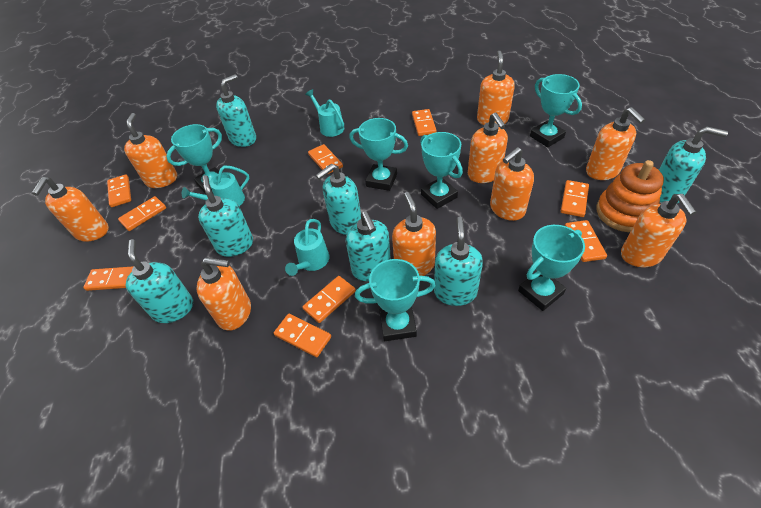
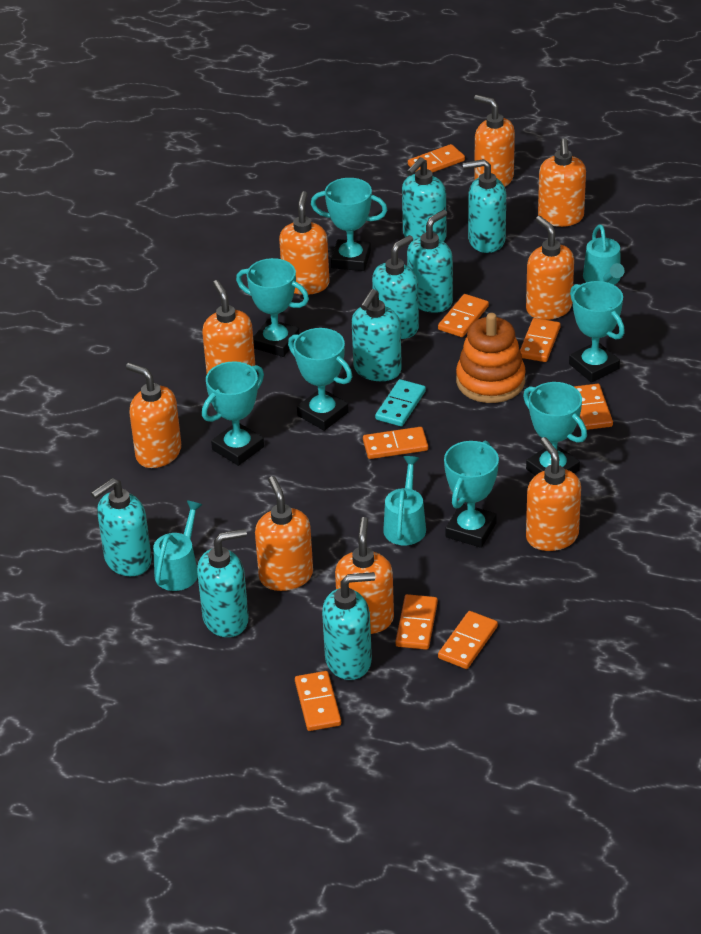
orange domino: 9 -> 8
turquoise domino: 0 -> 1
turquoise soap dispenser: 7 -> 8
turquoise trophy: 6 -> 7

